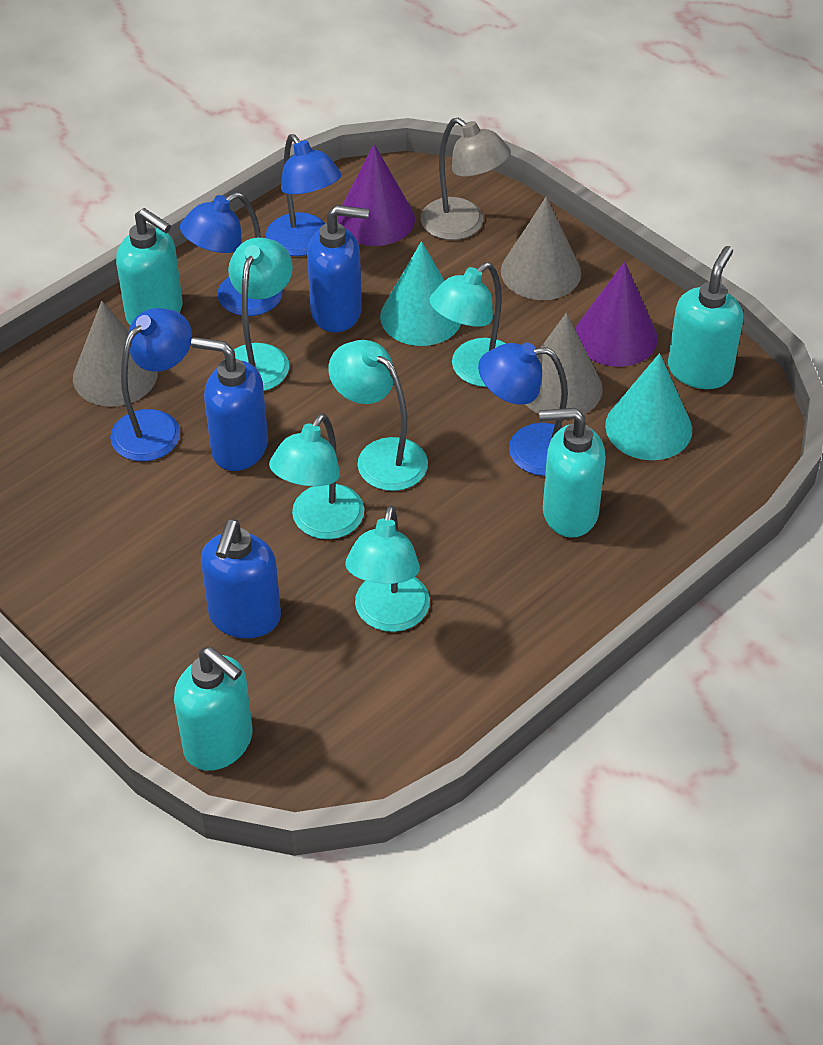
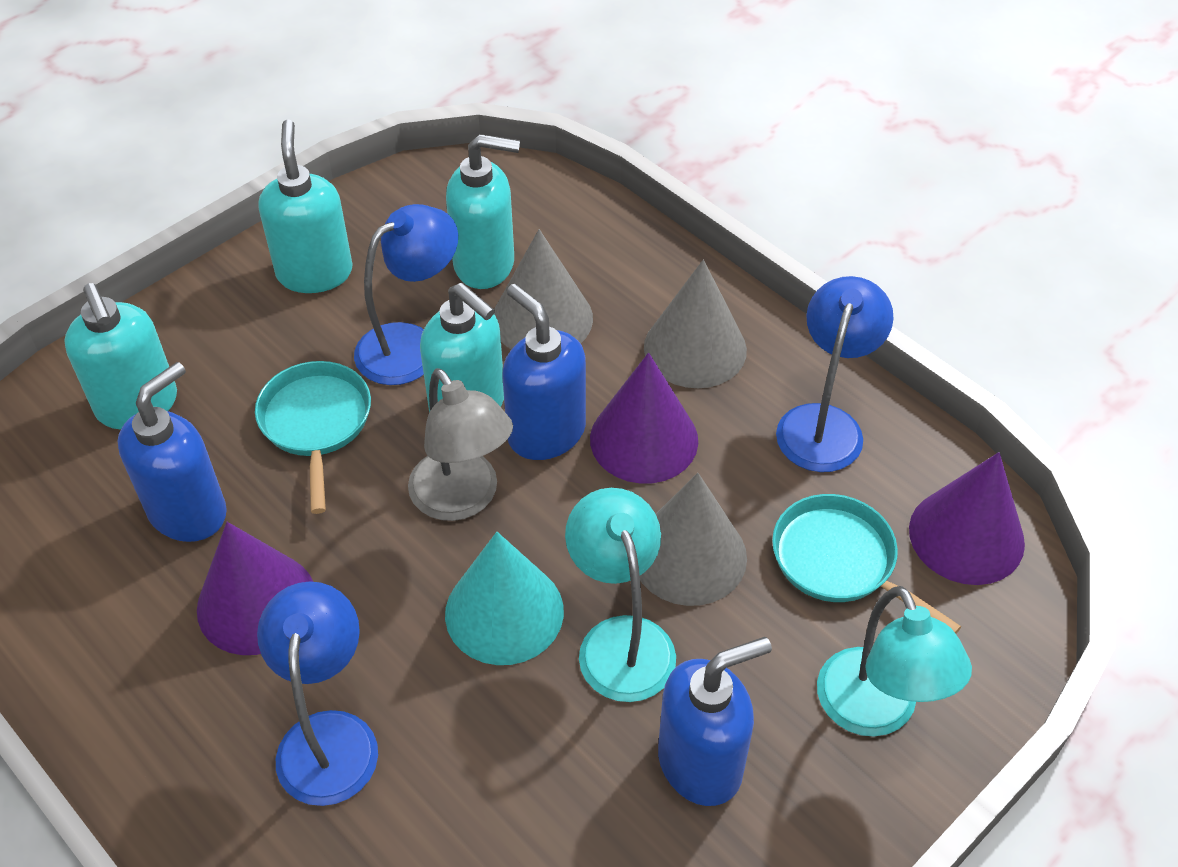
blue lamp: 4 -> 3
purple cone: 2 -> 3
turquoise cone: 2 -> 1
turquoise lamp: 5 -> 2
turquoise pan: 0 -> 2

